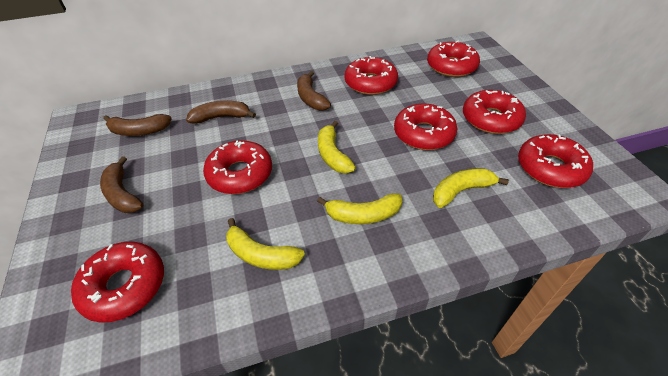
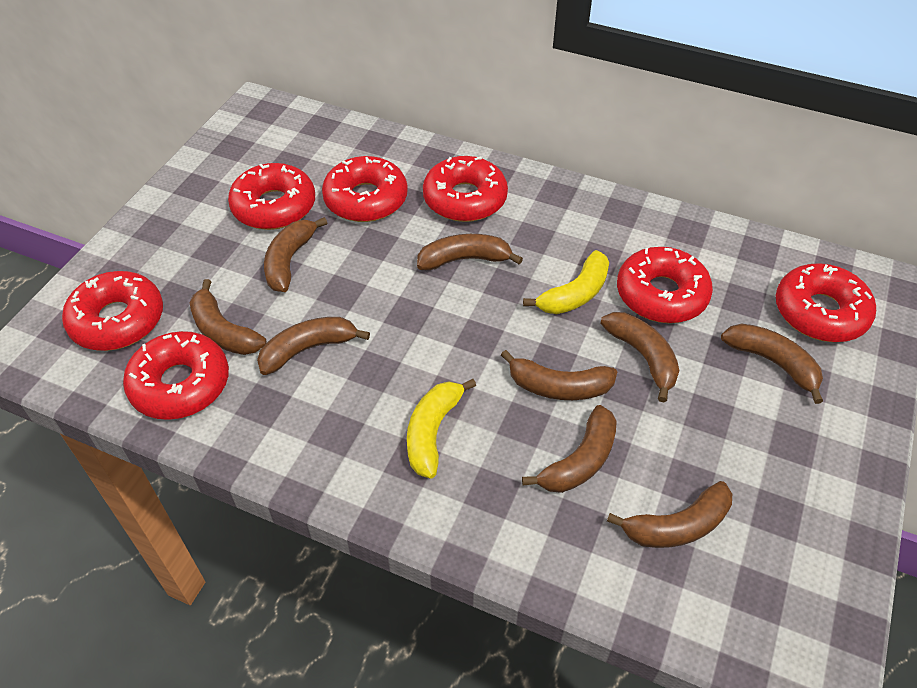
brown banana: 4 -> 9
yellow banana: 4 -> 2

